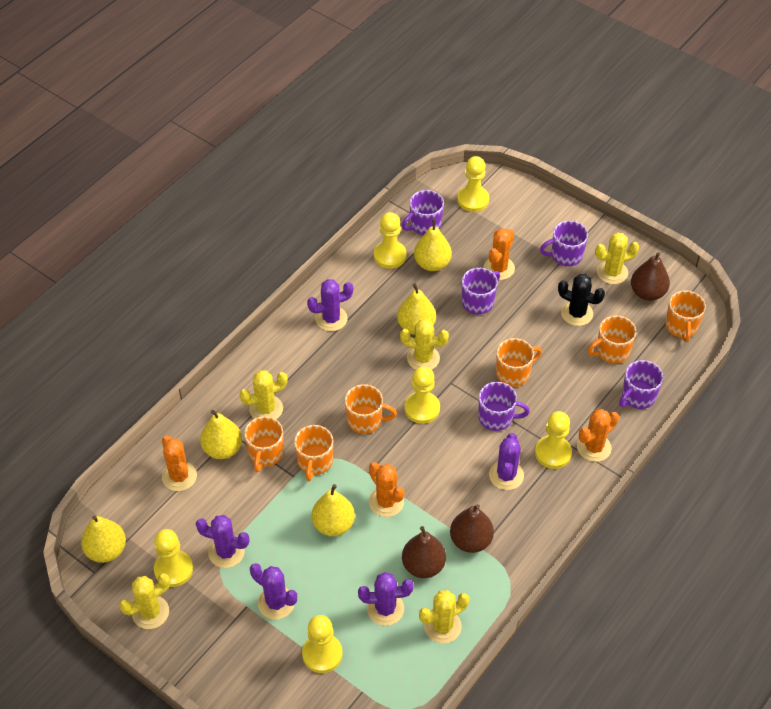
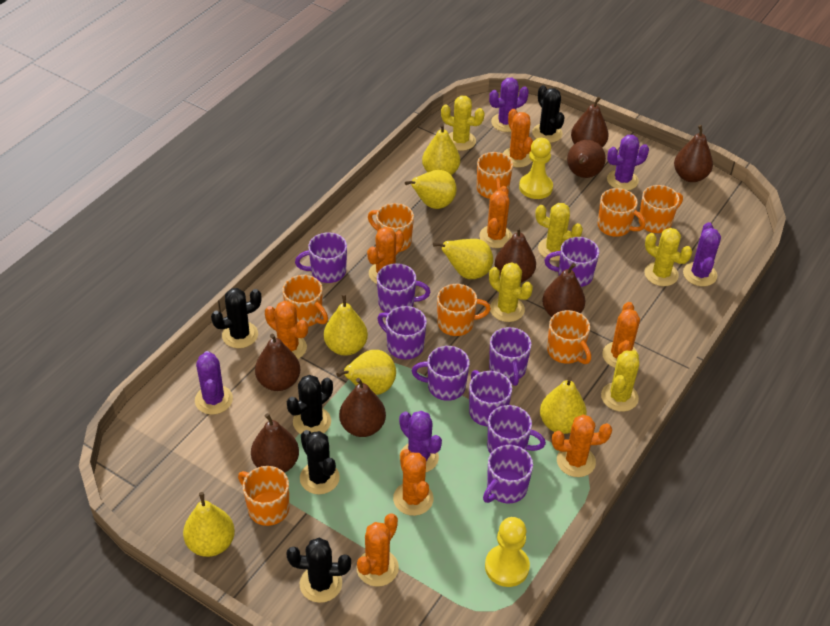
black cactus: 1 -> 5
brown pear: 3 -> 8
orange cactus: 4 -> 8
orange mug: 6 -> 8
purple mug: 5 -> 9
yellow pawn: 6 -> 2
yellow pear: 5 -> 7

